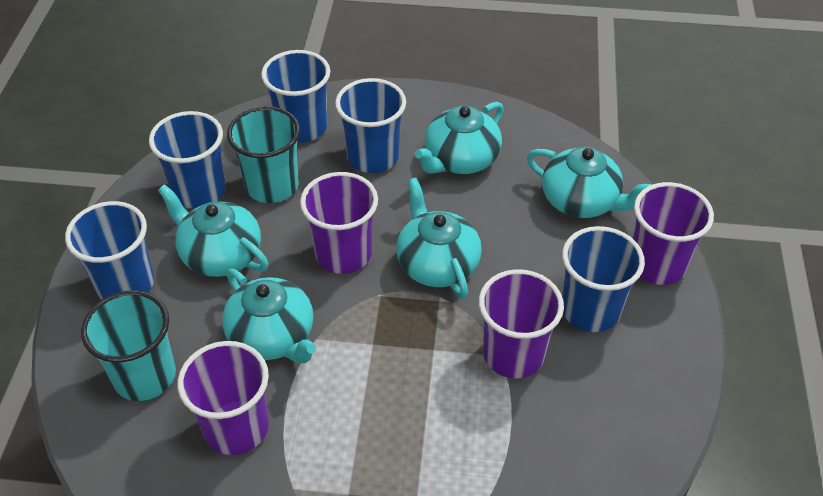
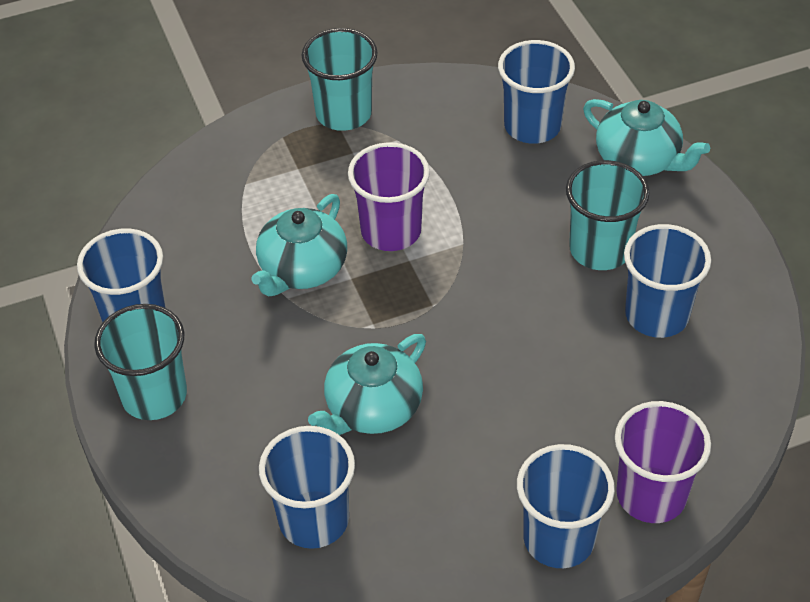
purple cup: 4 -> 2
turquoise cup: 2 -> 3
turquoise teapot: 5 -> 3

